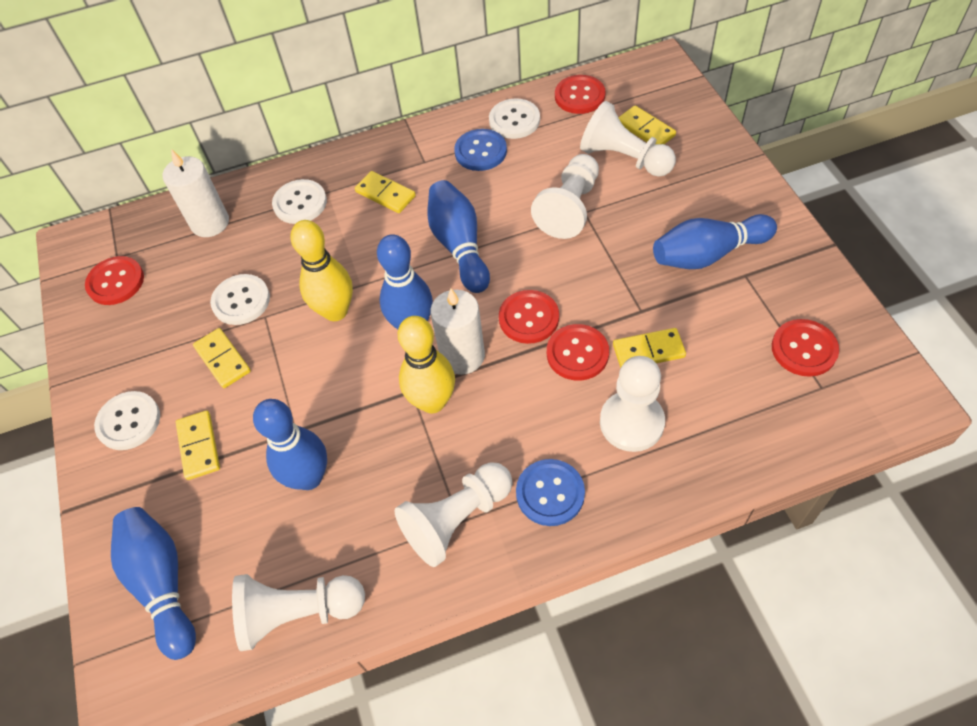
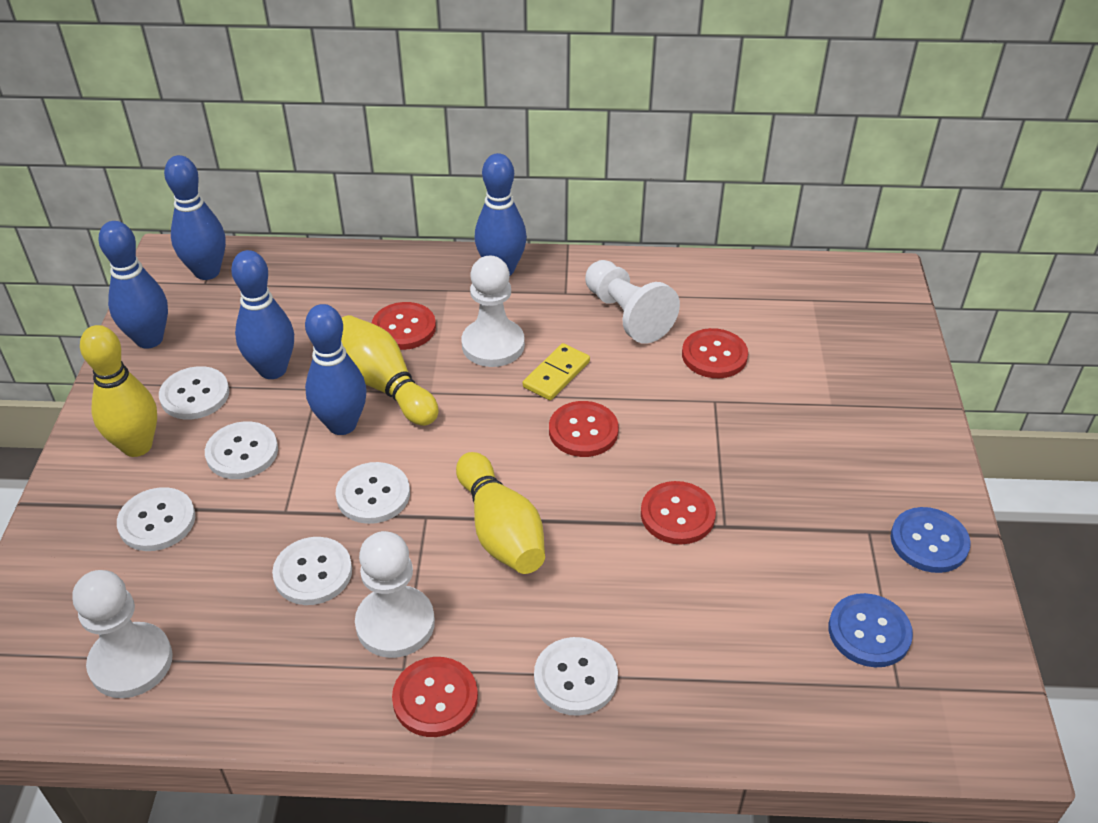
white button: 4 -> 6
white candle: 2 -> 0
white pawn: 5 -> 4
yellow bowling pin: 2 -> 3
yellow domino: 5 -> 1

